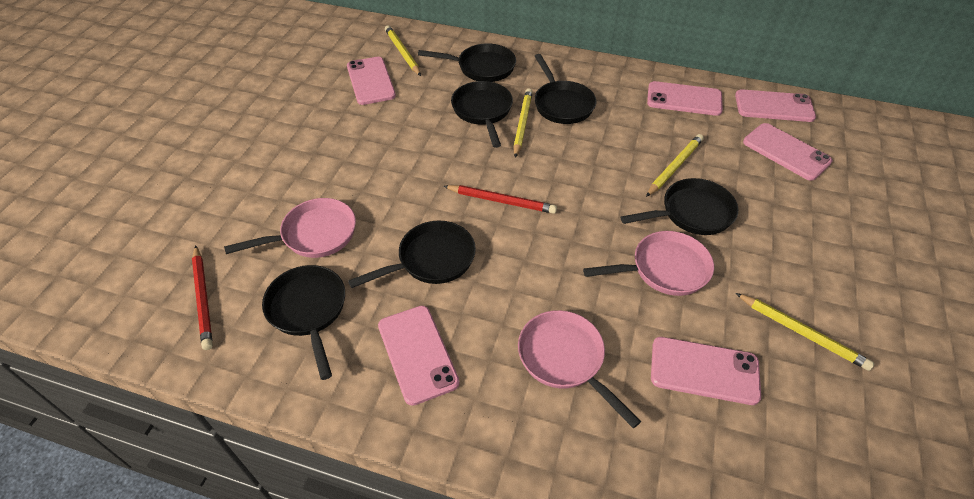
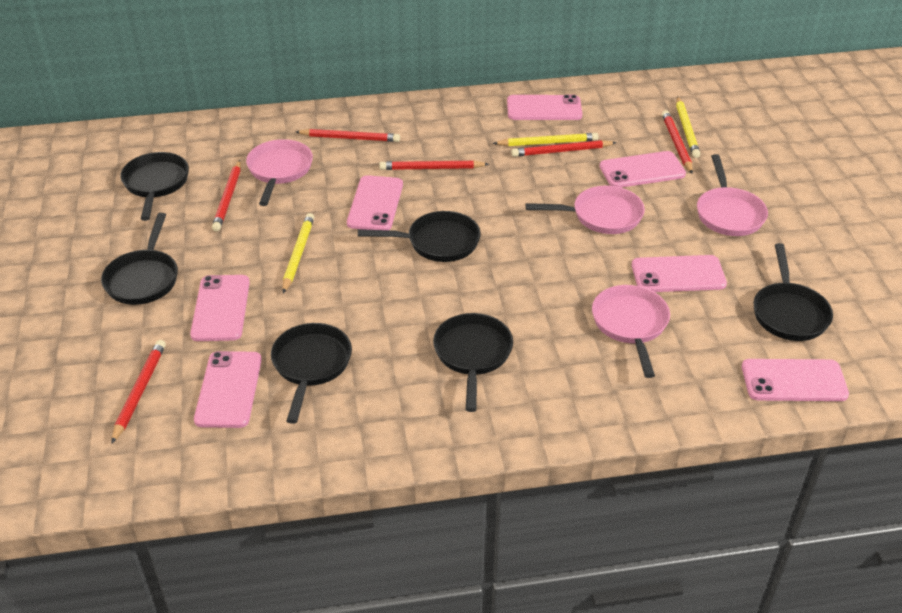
pink pan: 3 -> 4
pink phone: 6 -> 7
red pencil: 2 -> 6
yellow pencil: 4 -> 3

